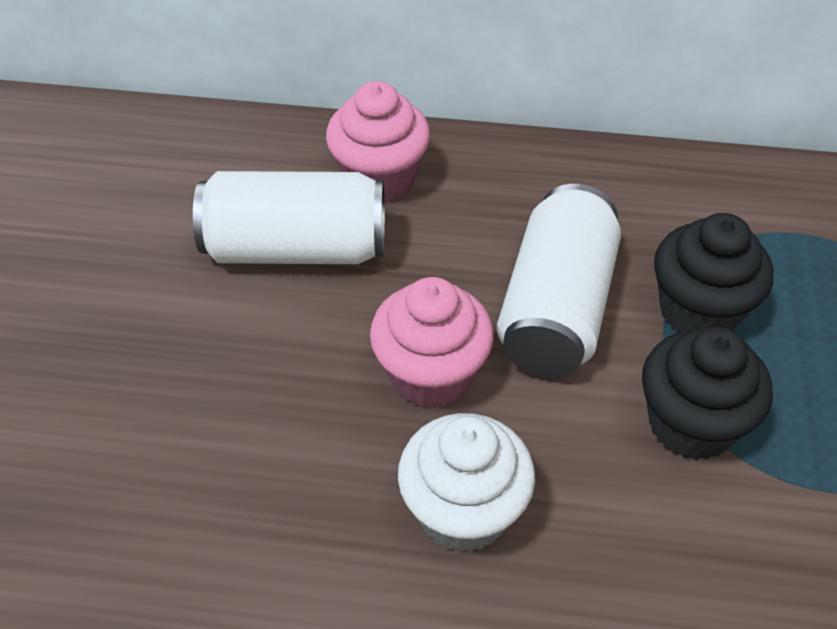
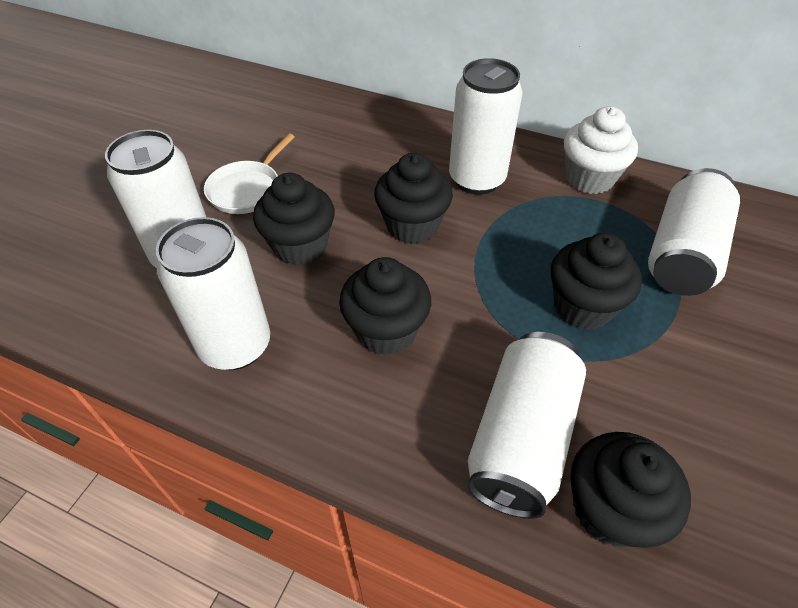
black cupcake: 2 -> 5
pink cupcake: 2 -> 0
white can: 2 -> 5
white pan: 0 -> 1

